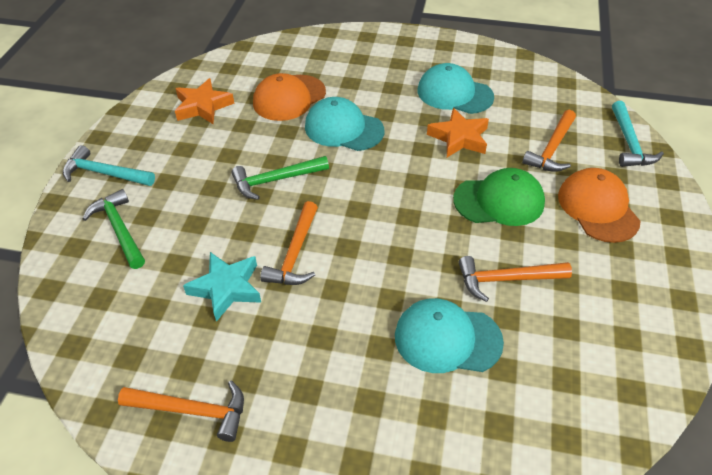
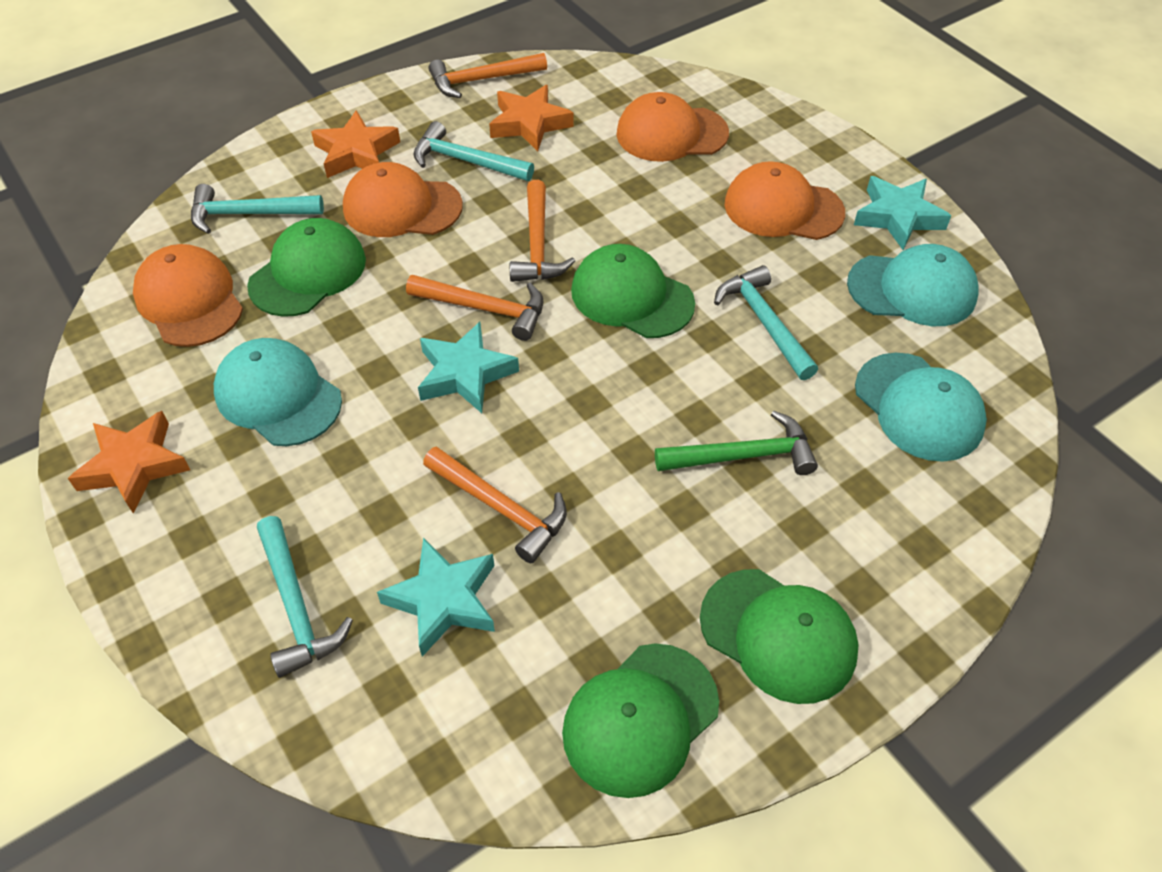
green cap: 1 -> 4
green hammer: 2 -> 1
orange cap: 2 -> 4
orange star: 2 -> 3
turquoise hammer: 2 -> 4
turquoise star: 1 -> 3

